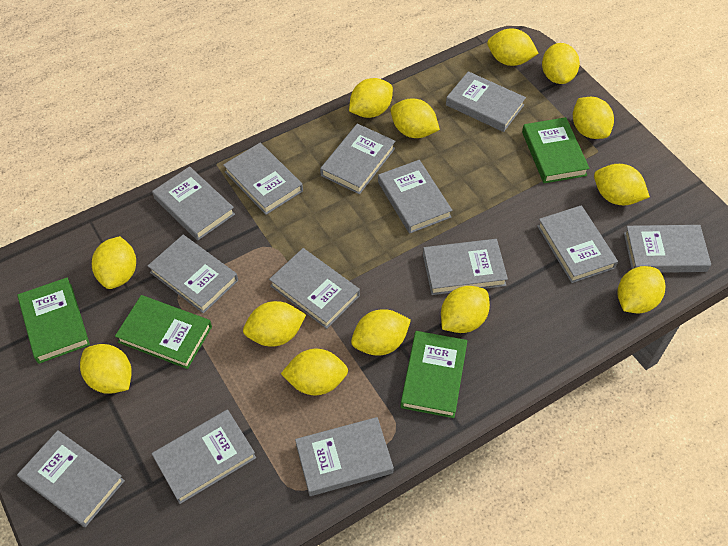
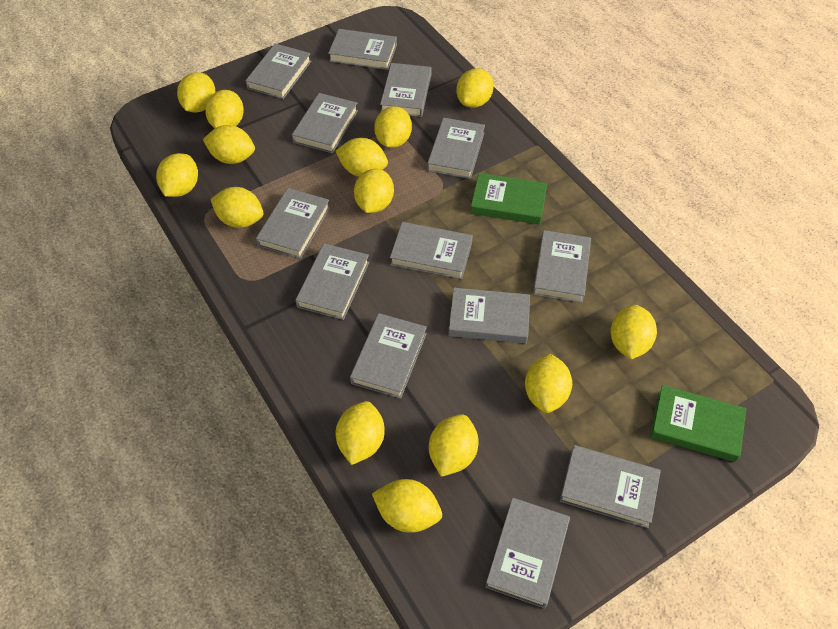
green book: 4 -> 2
yellow lemon: 13 -> 14

